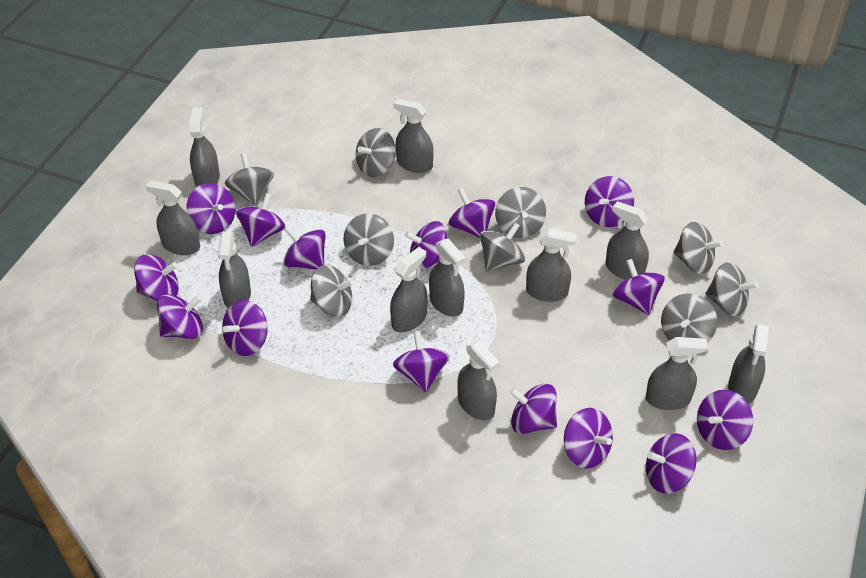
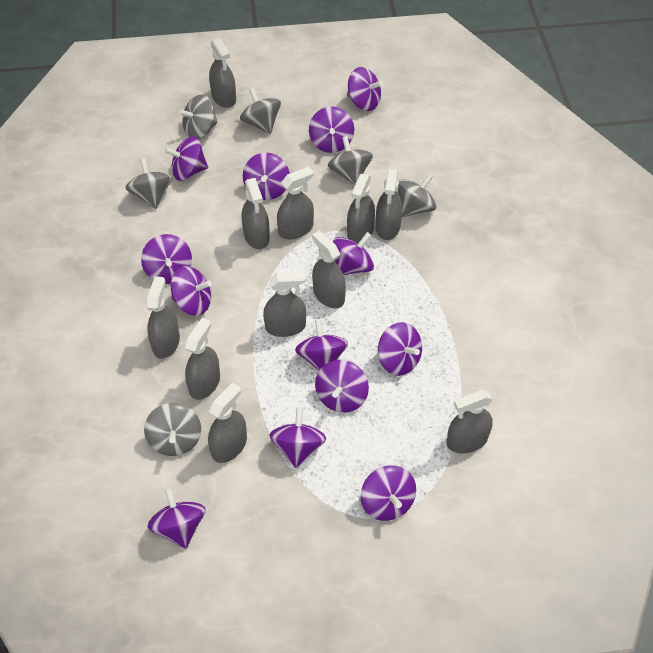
grey spinning top: 9 -> 6
purple spinning top: 15 -> 13

